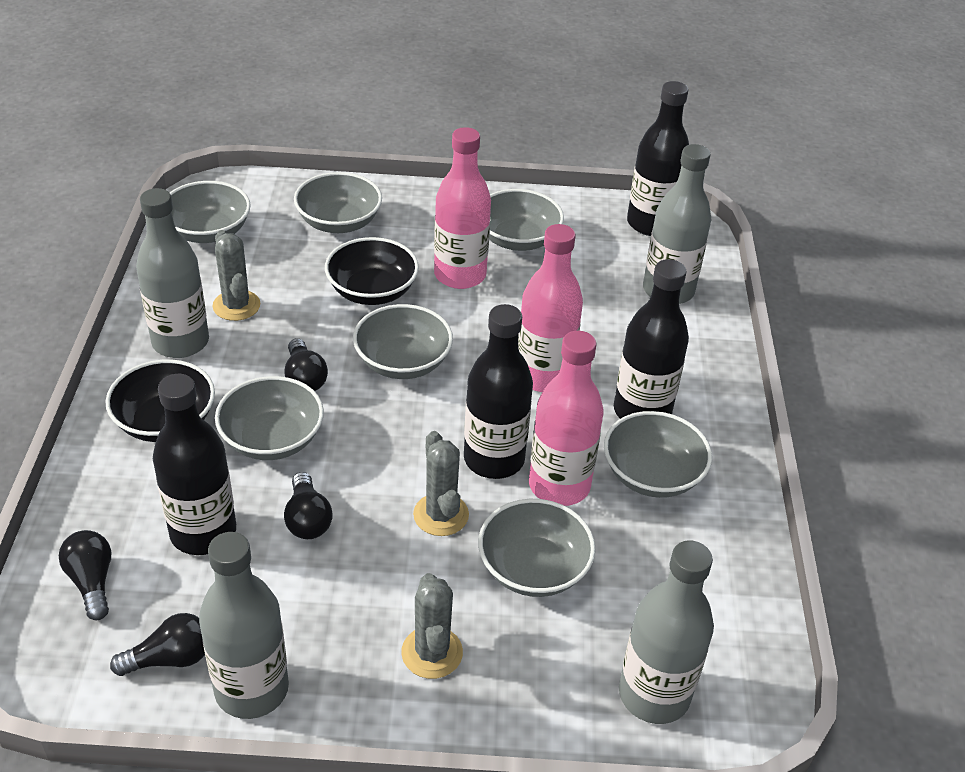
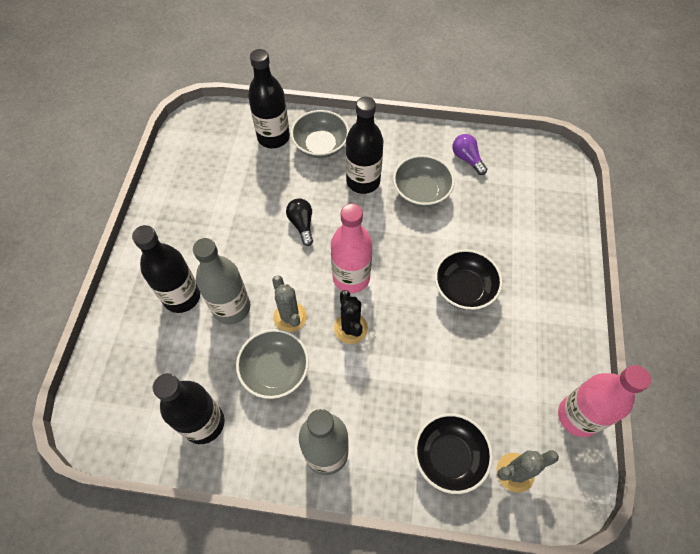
black cactus: 0 -> 1
black light bulb: 4 -> 1
grey bottle: 4 -> 2
grey bowl: 7 -> 3
grey cactus: 3 -> 2
pink bottle: 3 -> 2
purple light bulb: 0 -> 1

